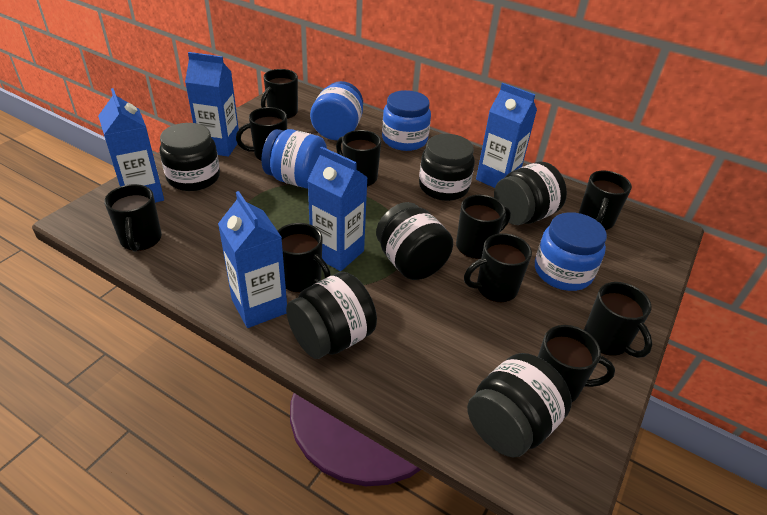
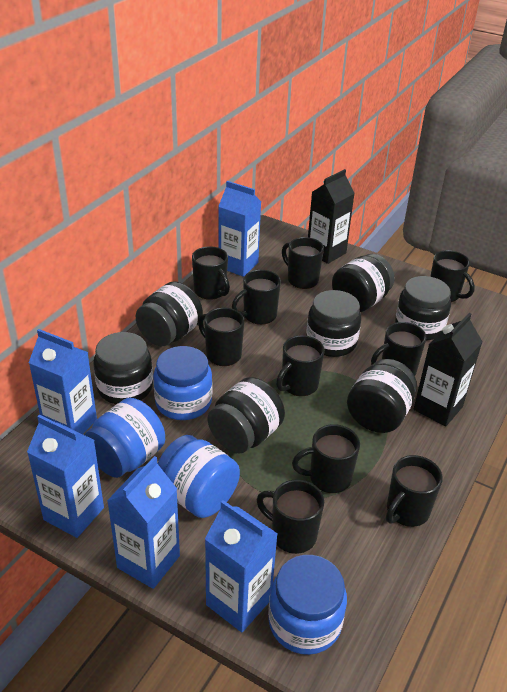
black carton: 0 -> 2
black jar: 6 -> 7

